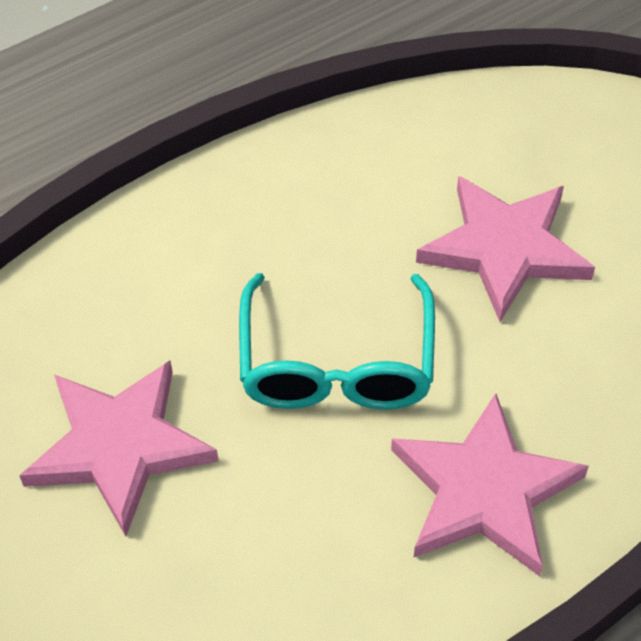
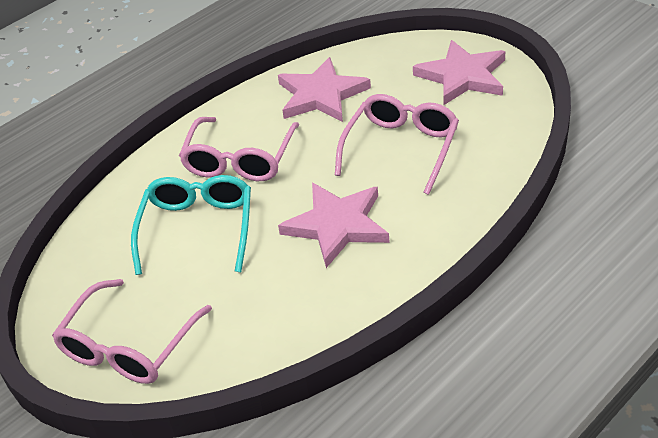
pink glasses: 0 -> 3

